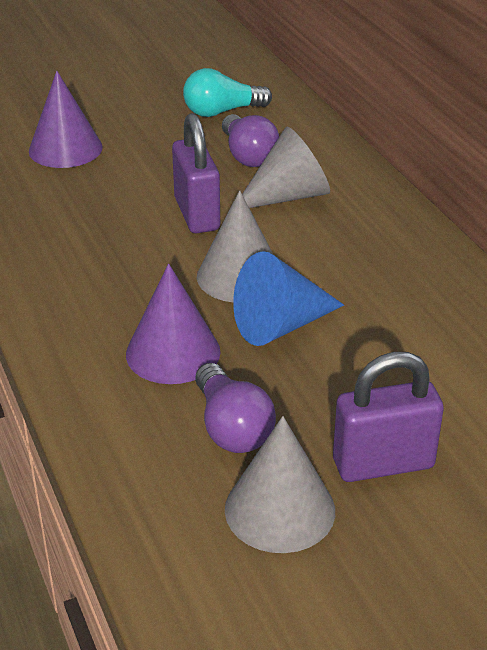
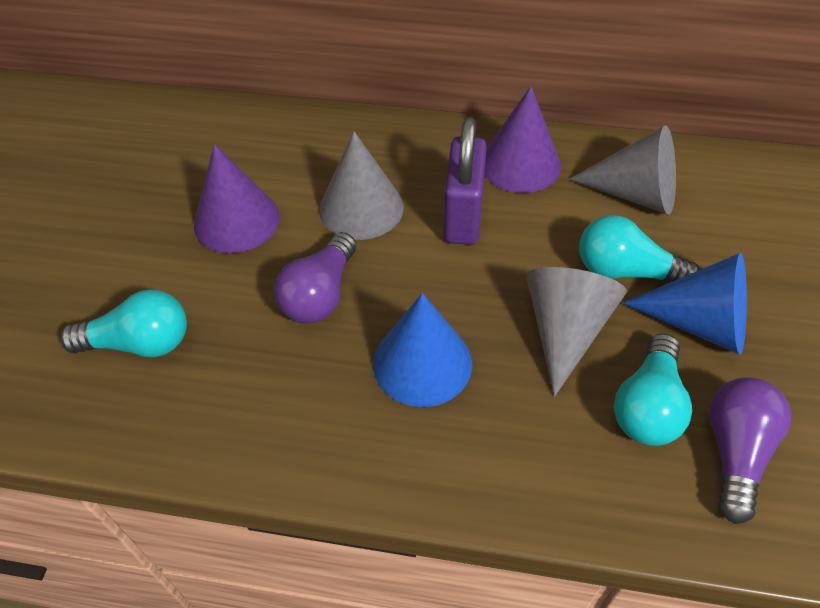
blue cone: 1 -> 2
purple padlock: 2 -> 1
turquoise light bulb: 1 -> 3

